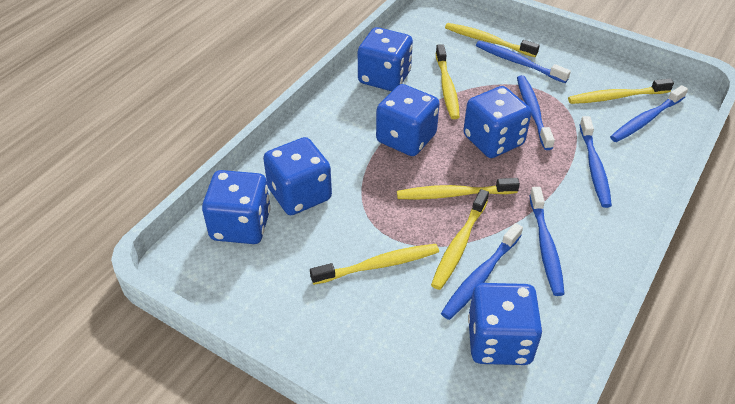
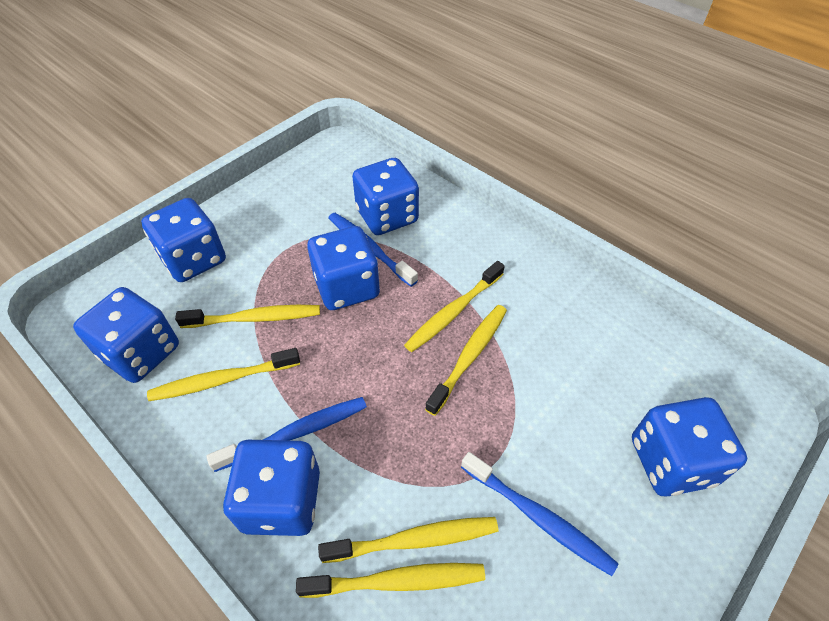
blue toothbrush: 6 -> 3

